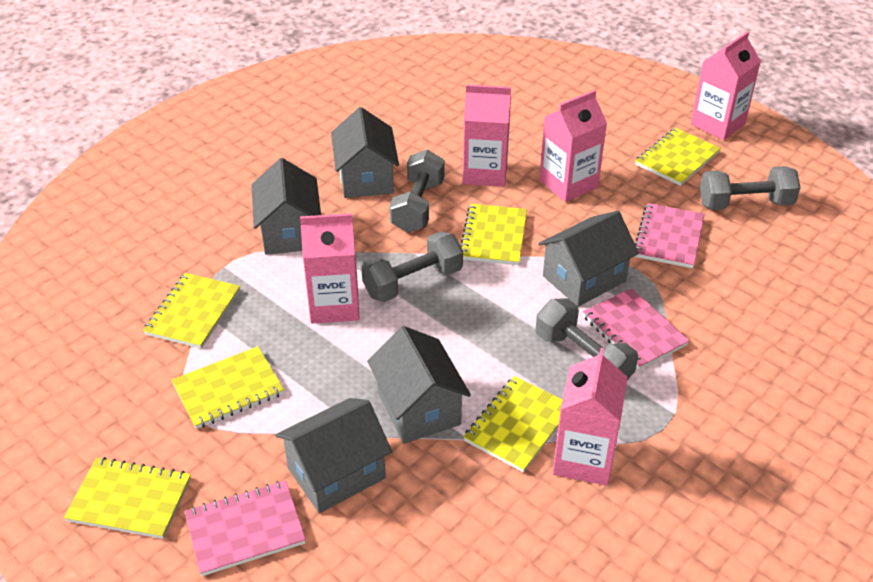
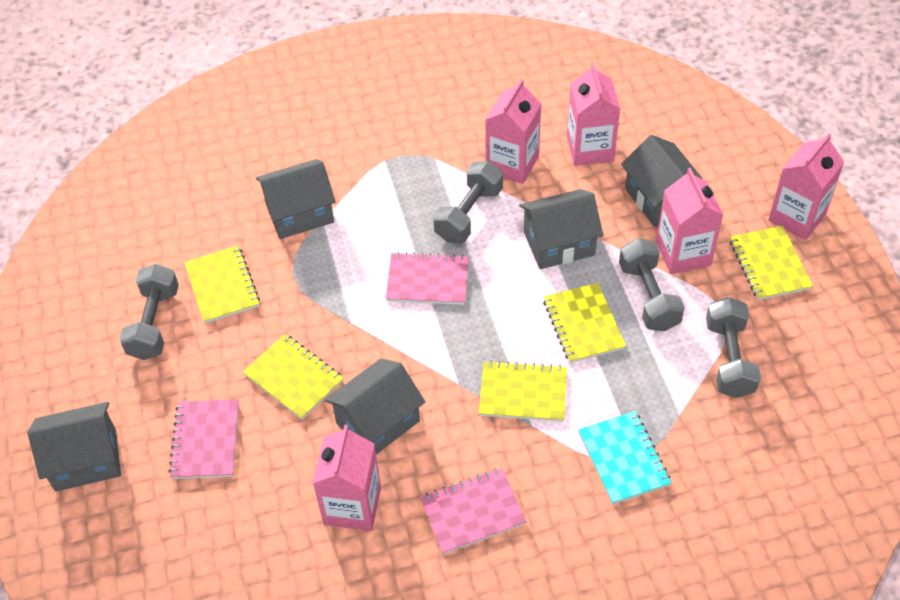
turquoise notebook: 0 -> 1
yellow notebook: 6 -> 5

